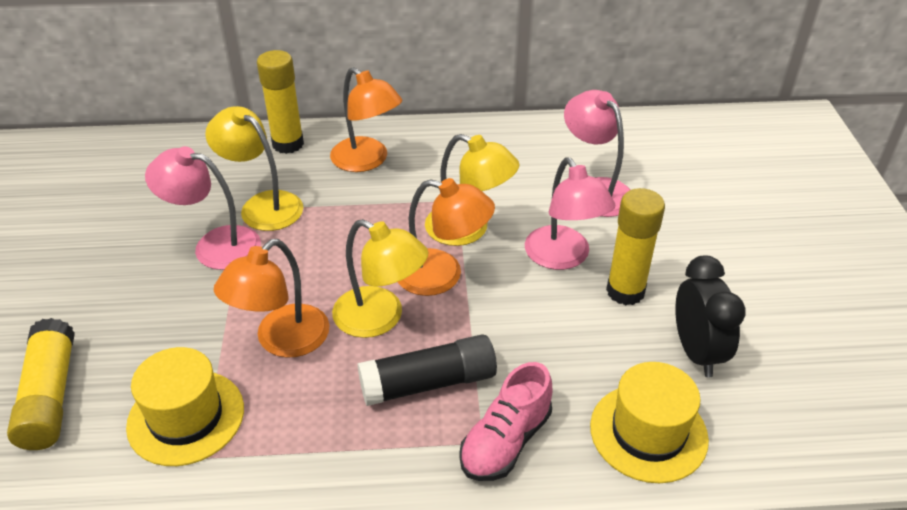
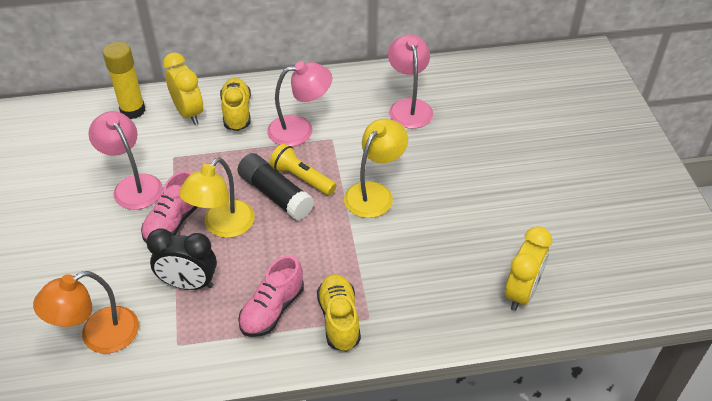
orange lamp: 3 -> 1
pink shoe: 1 -> 2
yellow clock: 0 -> 2
yellow flashlight: 0 -> 1
yellow glue stick: 3 -> 1
yellow hat: 2 -> 0
yellow lamp: 3 -> 2
yellow shoe: 0 -> 2

